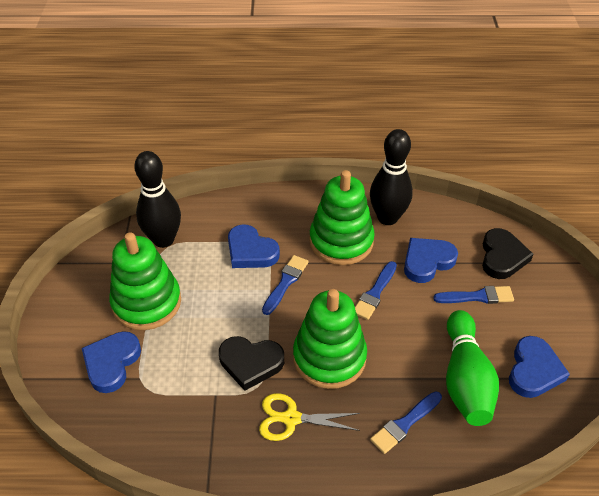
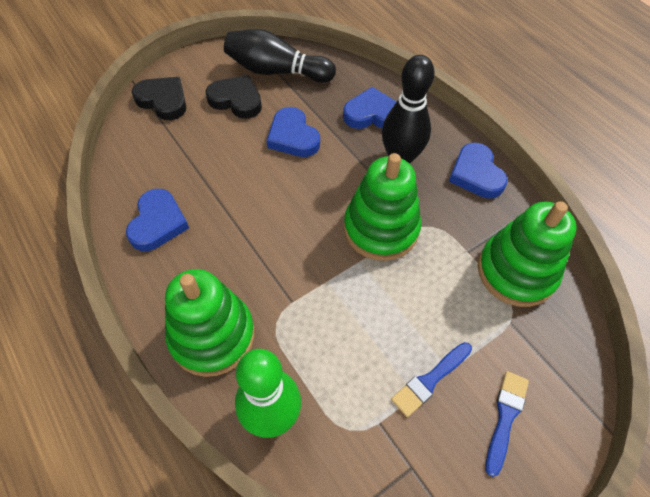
blue brush: 4 -> 2
yellow scissors: 1 -> 0

